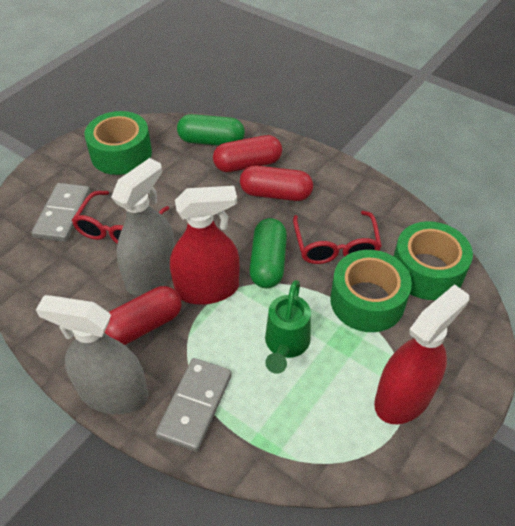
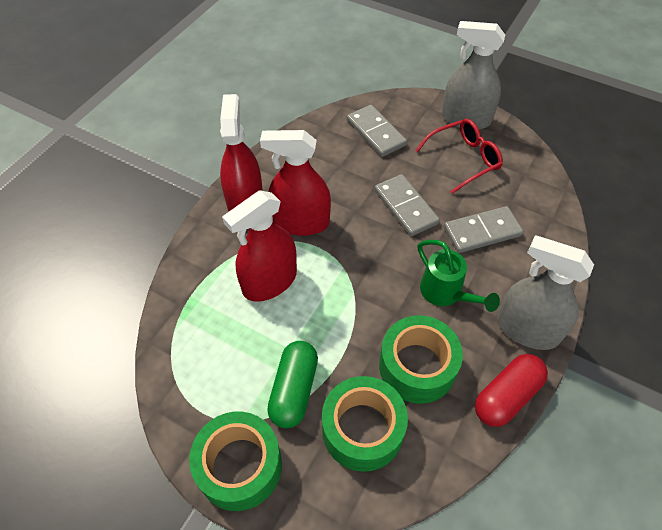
green capsule: 2 -> 1
grey domino: 2 -> 3
red capsule: 3 -> 1
red glasses: 2 -> 1
red spray bottle: 2 -> 3

